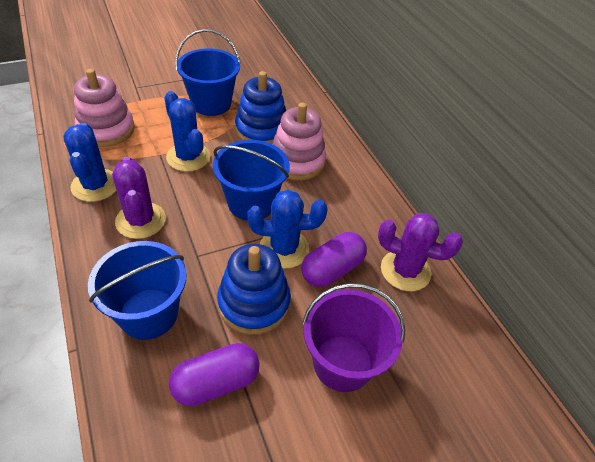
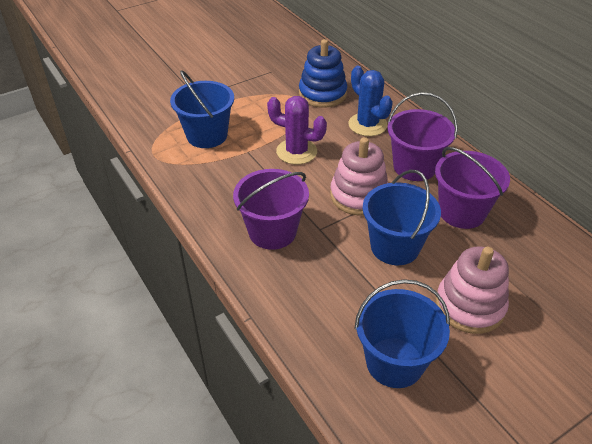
blue cactus: 3 -> 1
blue stacking toy: 2 -> 1
purple bucket: 1 -> 3
purple cactus: 2 -> 1
purple capsule: 2 -> 0

